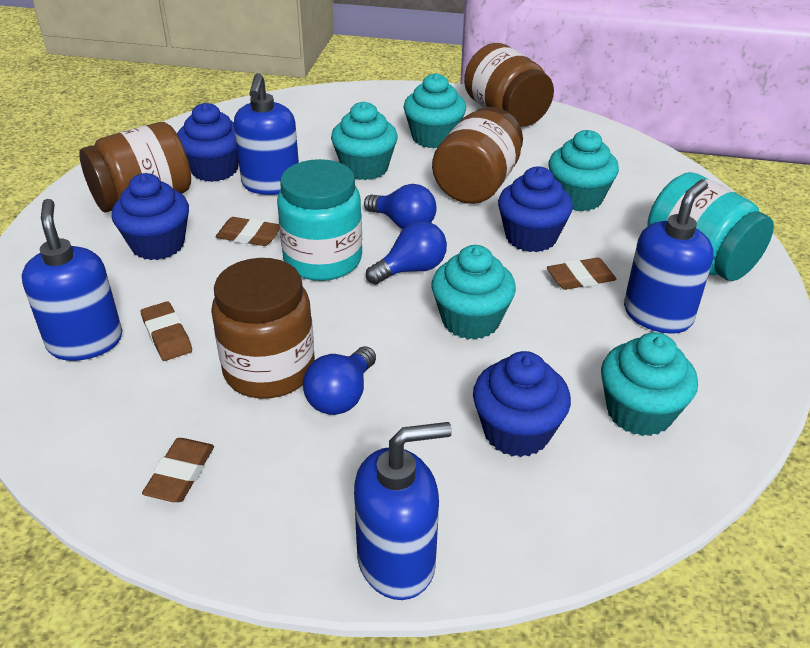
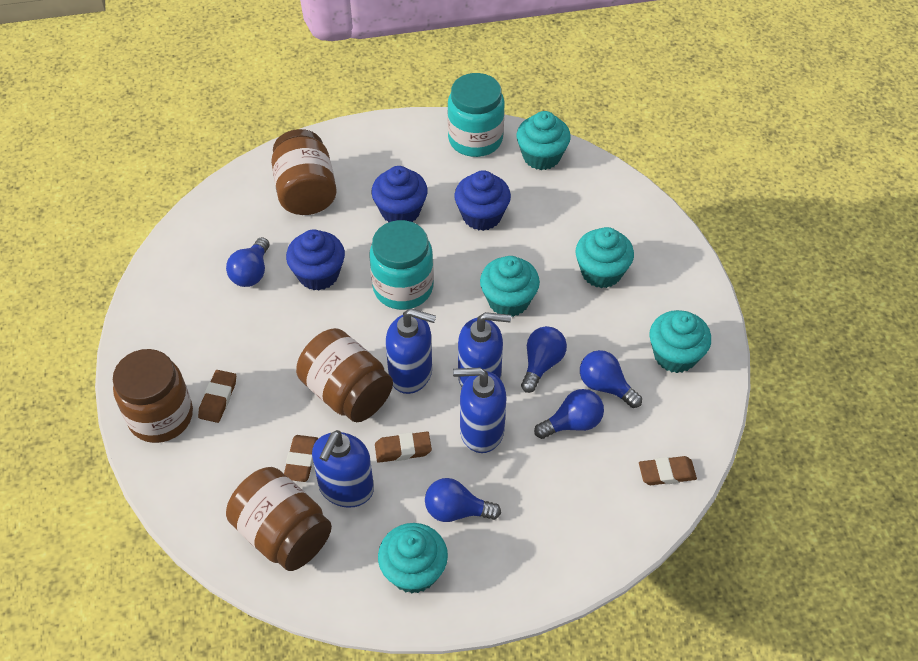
blue cupcake: 4 -> 3
blue light bulb: 3 -> 5

